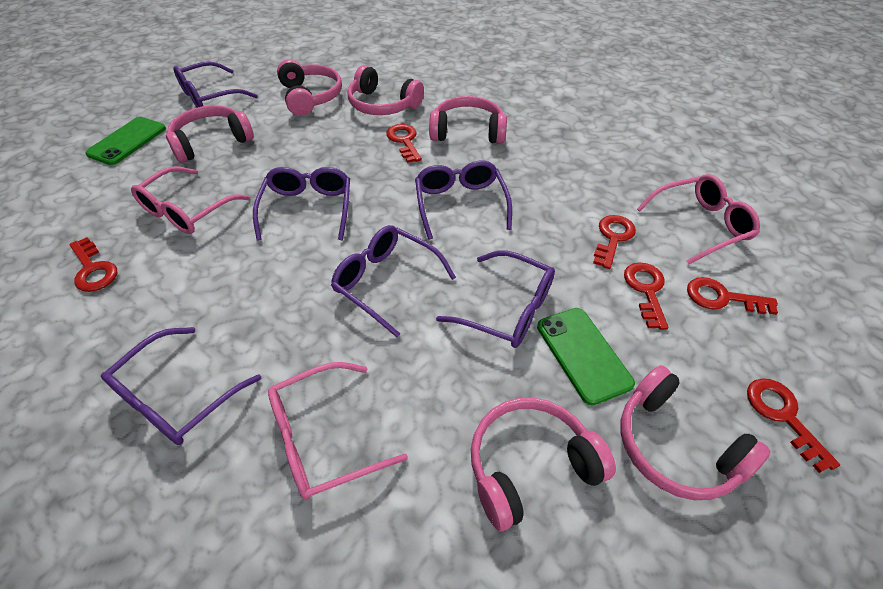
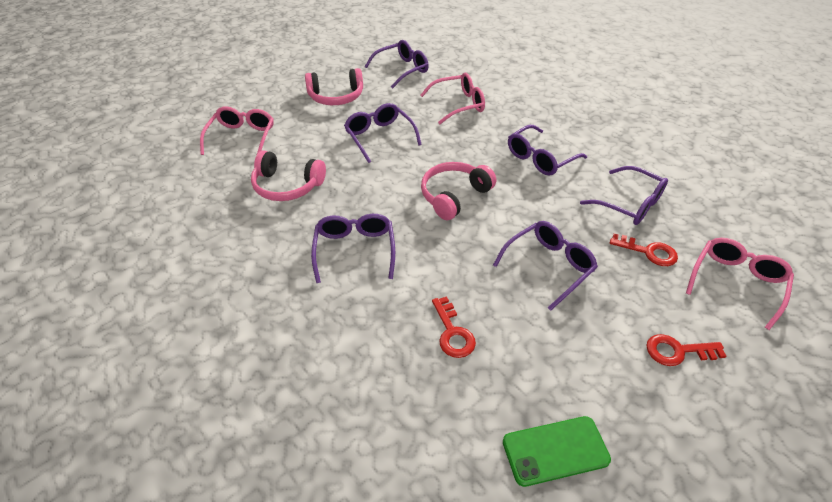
green phone: 2 -> 1
pink headphones: 6 -> 3
red key: 6 -> 3

